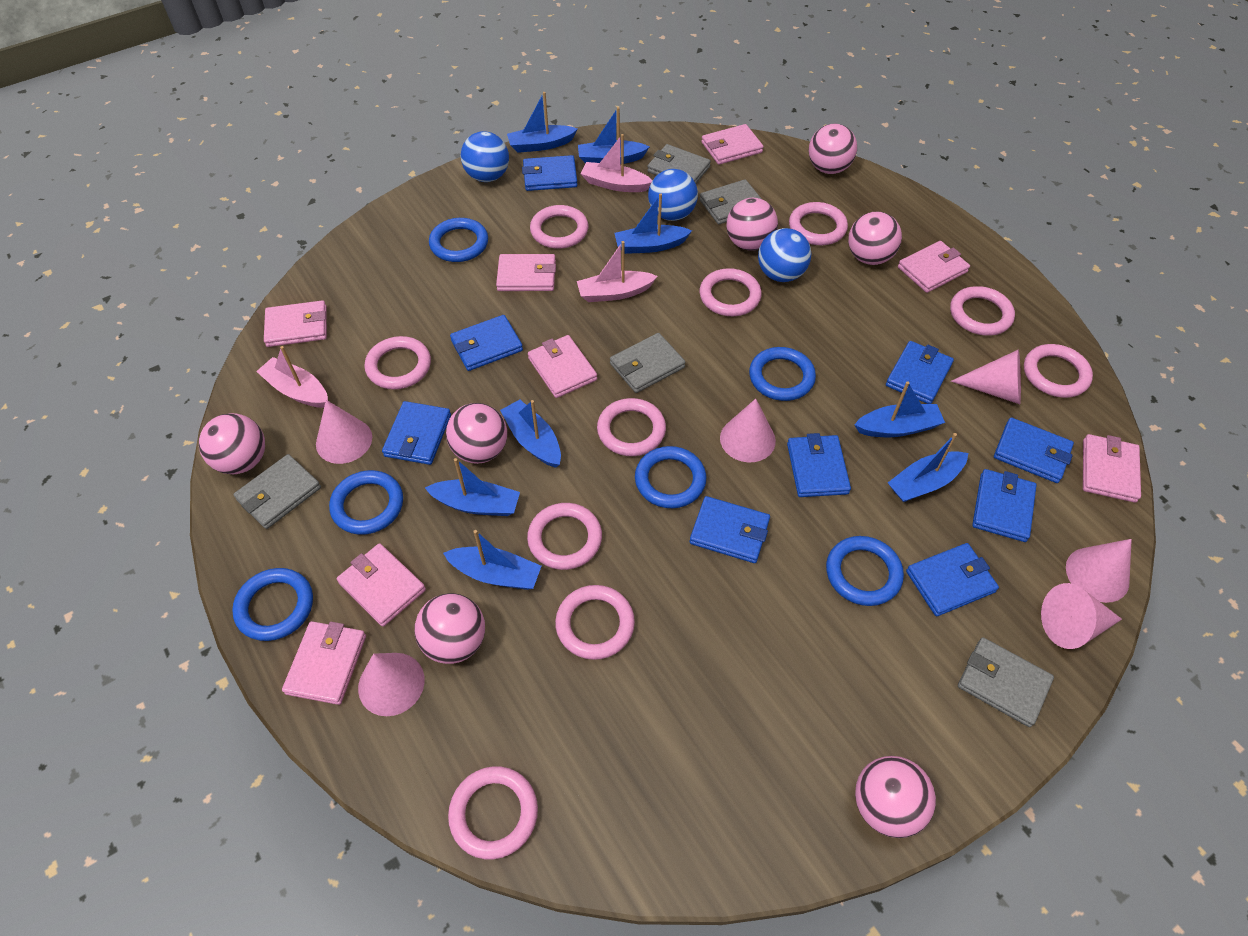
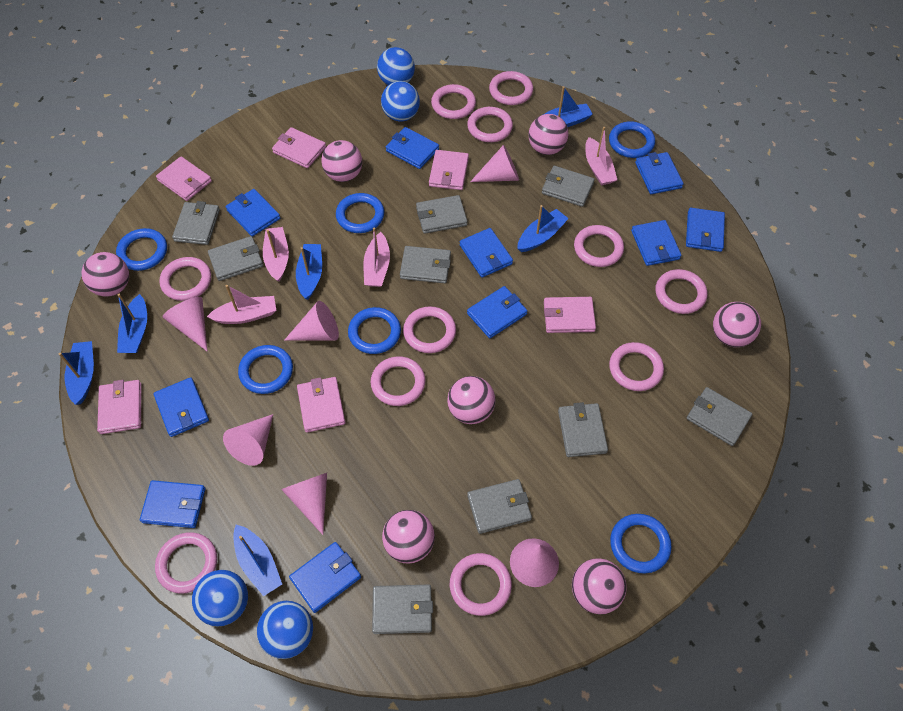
blue ball: 3 -> 4
blue boat: 8 -> 6
blue wallet: 9 -> 10
grey wallet: 5 -> 9
pink boat: 3 -> 4
pink ring: 10 -> 11
pink wallet: 8 -> 6

